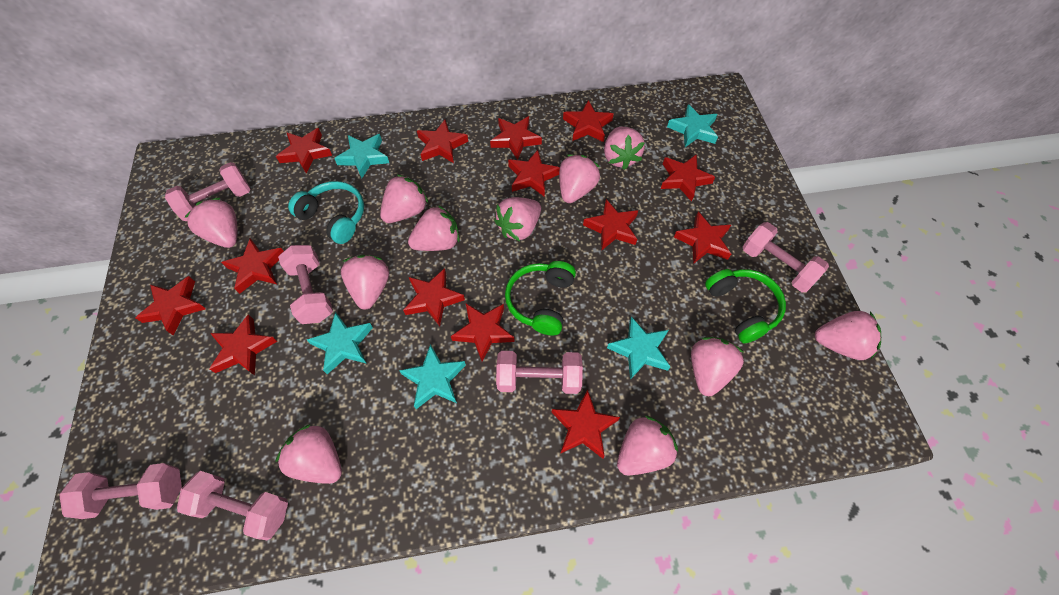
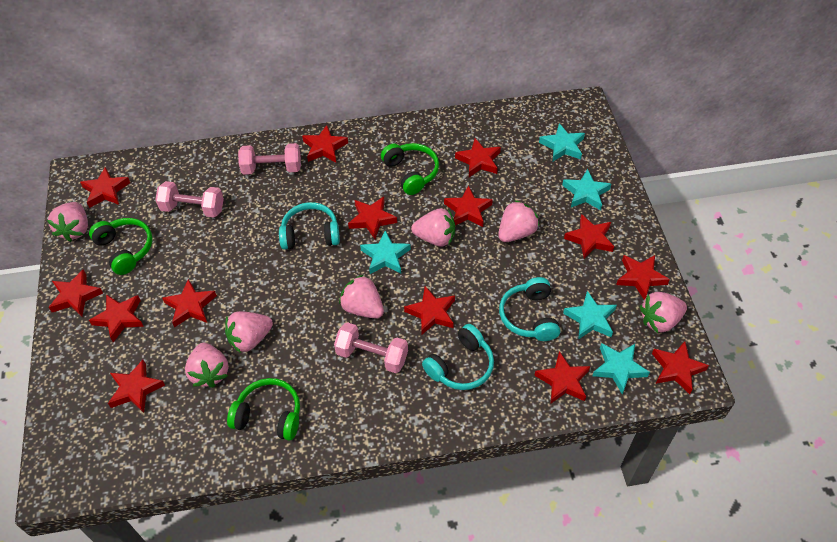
green headphones: 2 -> 3
pink dumbbell: 6 -> 3
pink strawberry: 11 -> 7
turquoise headphones: 1 -> 3

